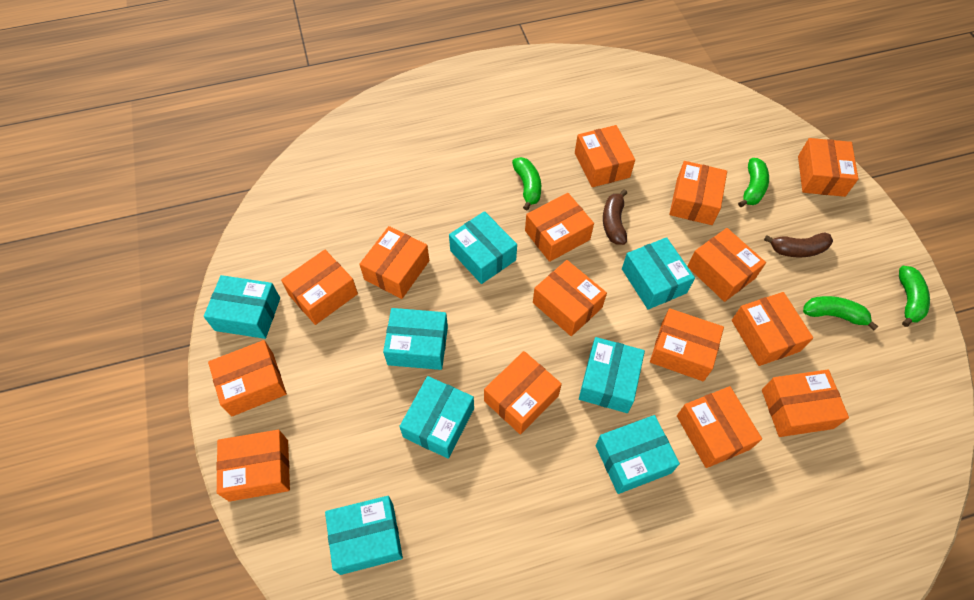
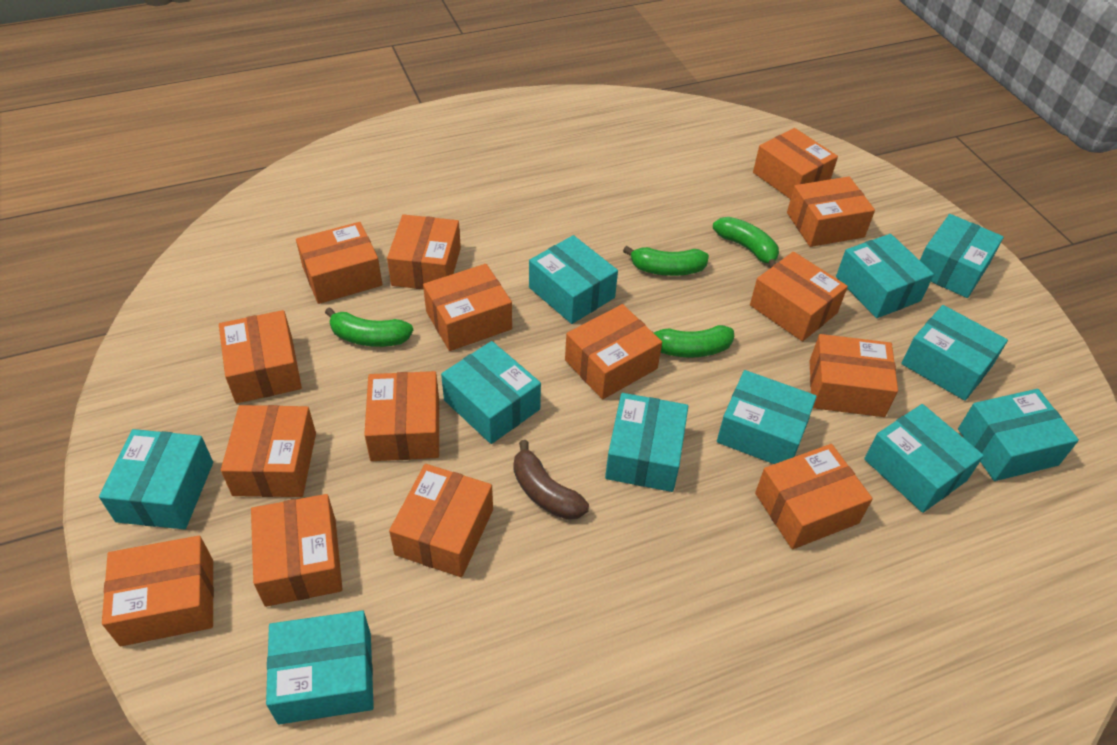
brown banana: 2 -> 1
turquoise box: 8 -> 11

